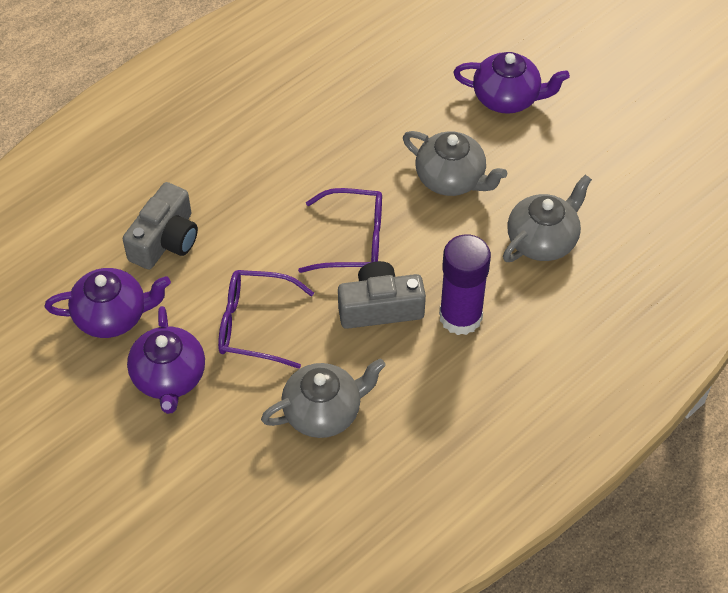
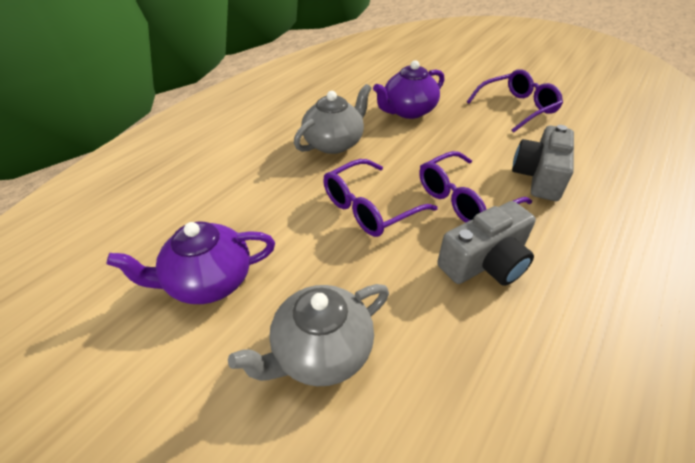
grey teapot: 3 -> 2
purple glasses: 2 -> 3
purple glue stick: 1 -> 0
purple teapot: 3 -> 2

